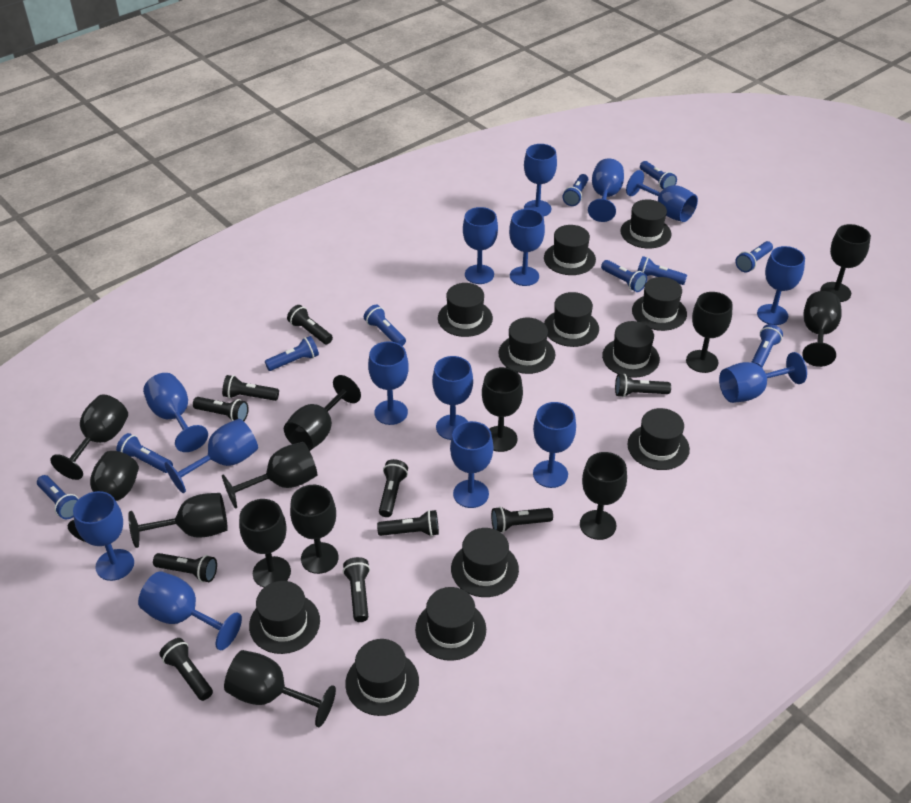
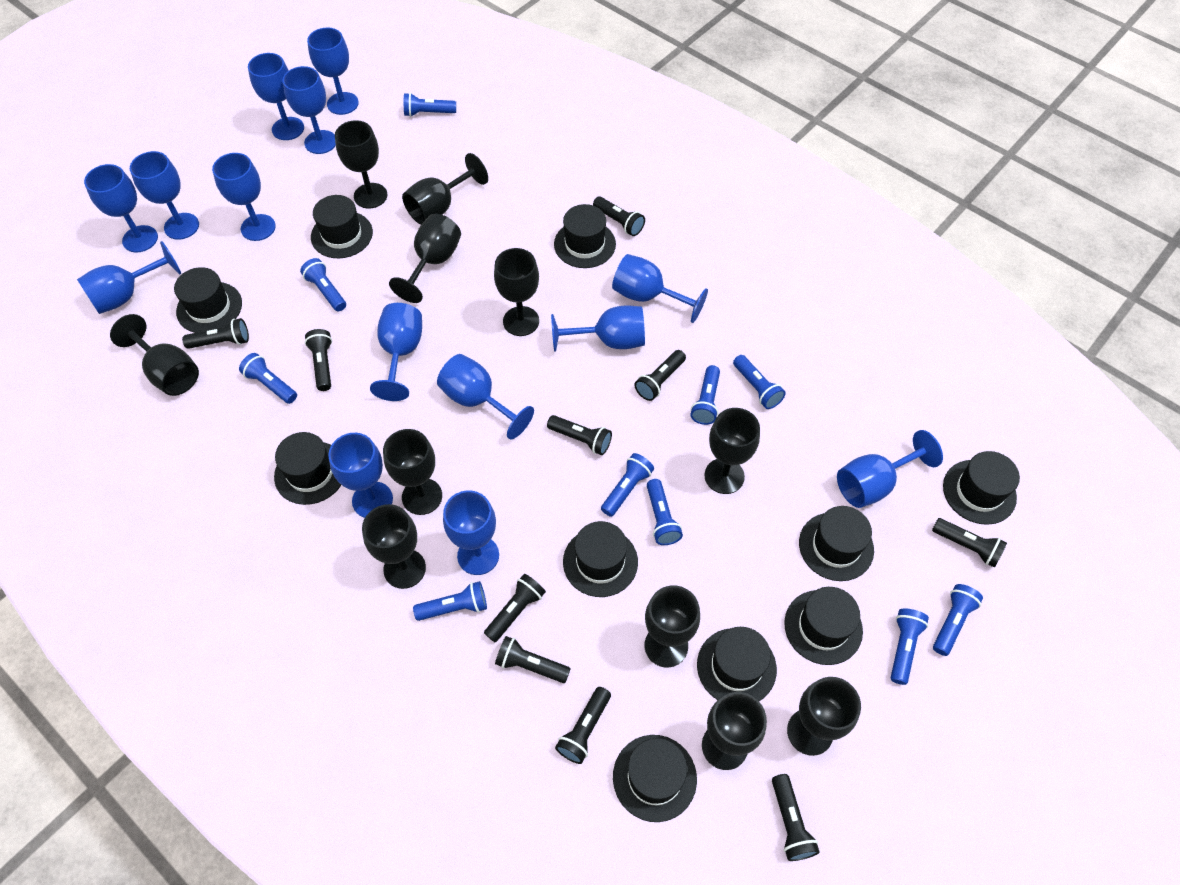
black goblet: 13 -> 11
black hat: 12 -> 10
blue goblet: 15 -> 14

